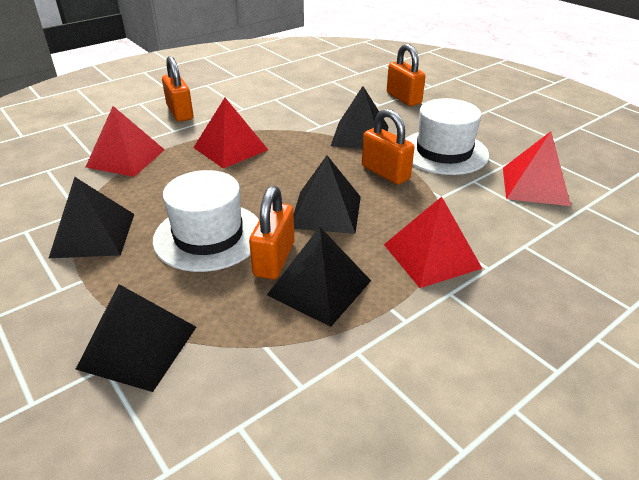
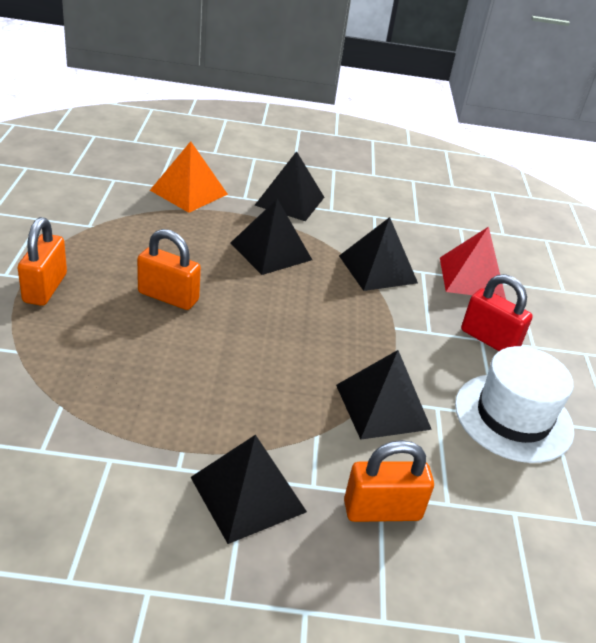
orange padlock: 4 -> 3
orange pyramid: 0 -> 1
red padlock: 0 -> 1
red pyramid: 4 -> 1
white hat: 2 -> 1

